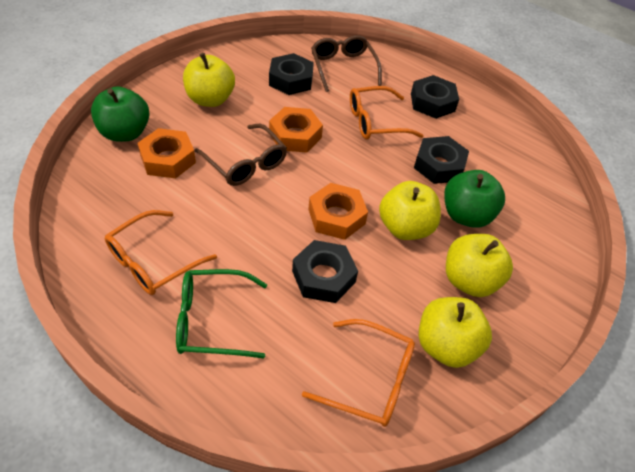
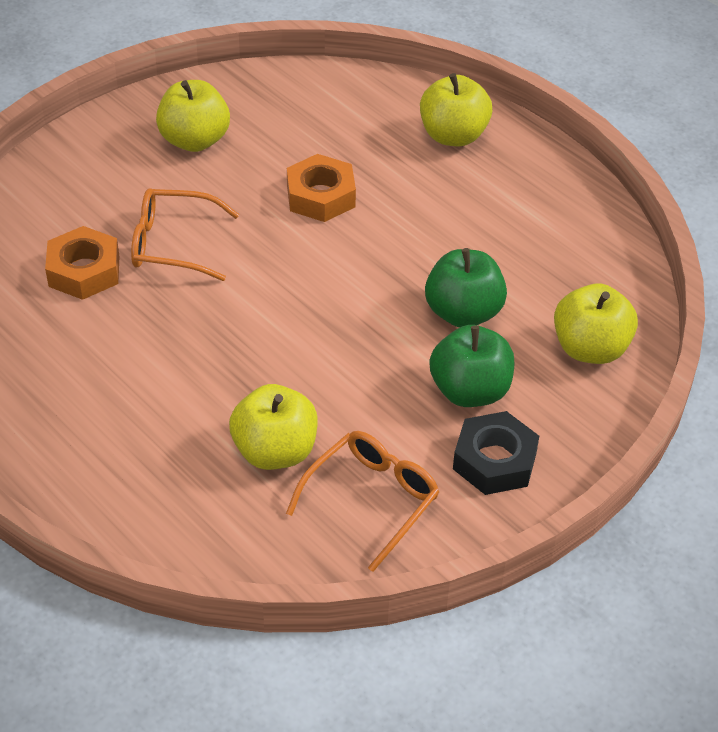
black nut: 4 -> 1
brown glasses: 2 -> 0
green glasses: 1 -> 0
orange glasses: 3 -> 2
orange nut: 3 -> 2

